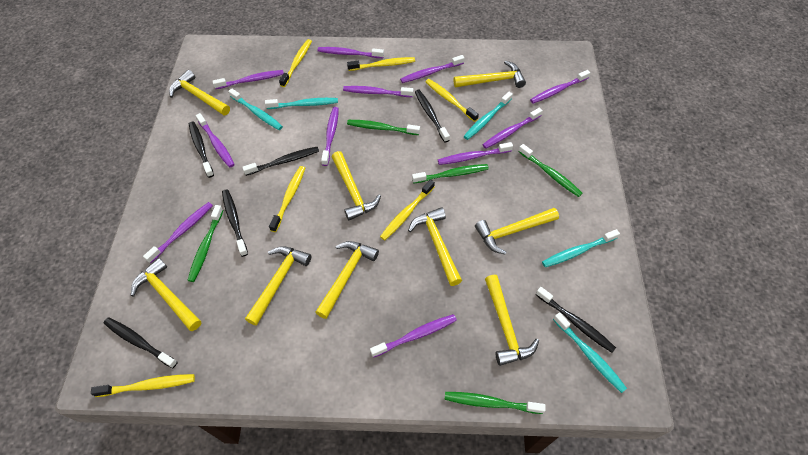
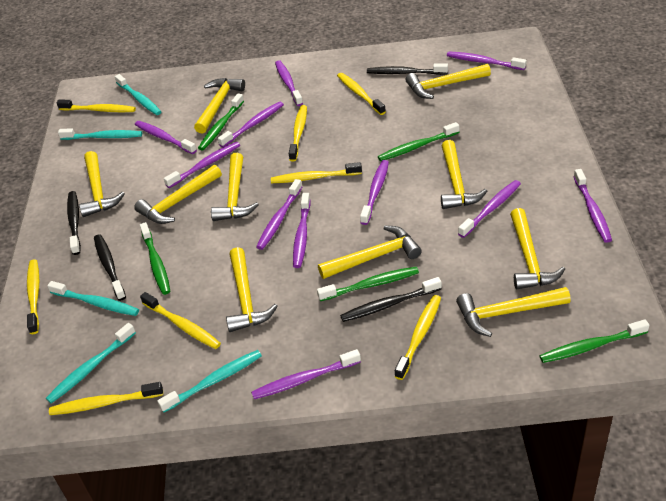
black toothbrush: 6 -> 4
yellow hammer: 9 -> 10
yellow toothbrush: 6 -> 8

